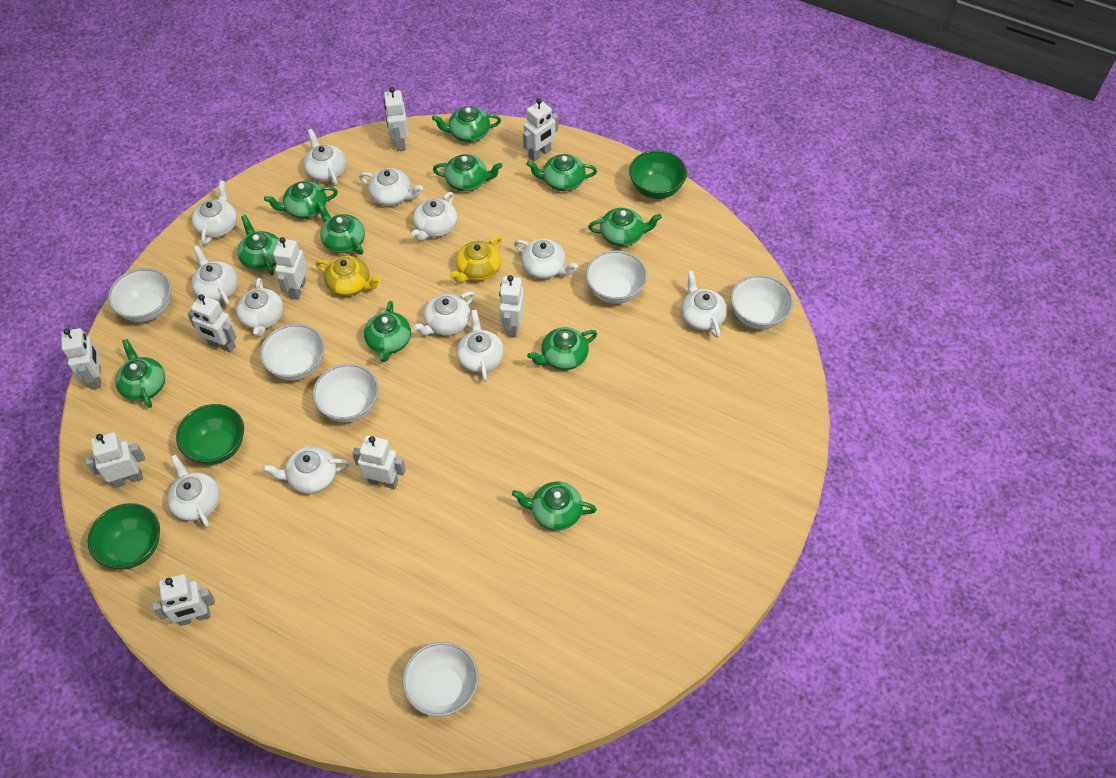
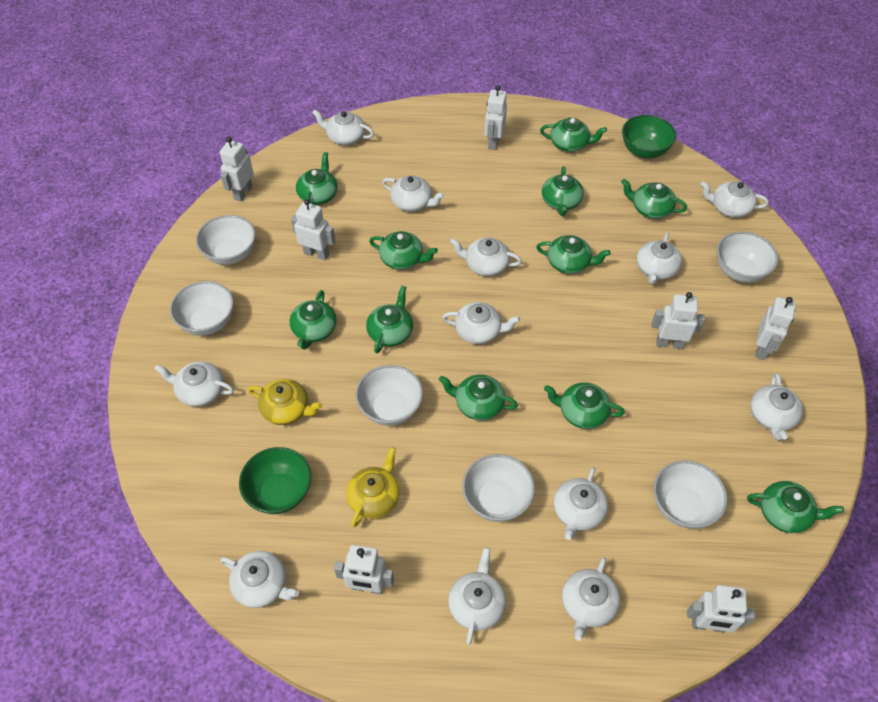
green bowl: 3 -> 2
white robot: 9 -> 7

